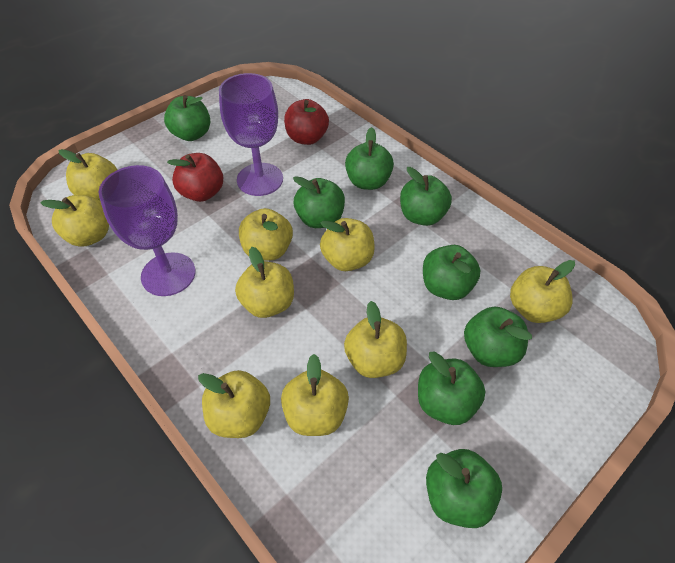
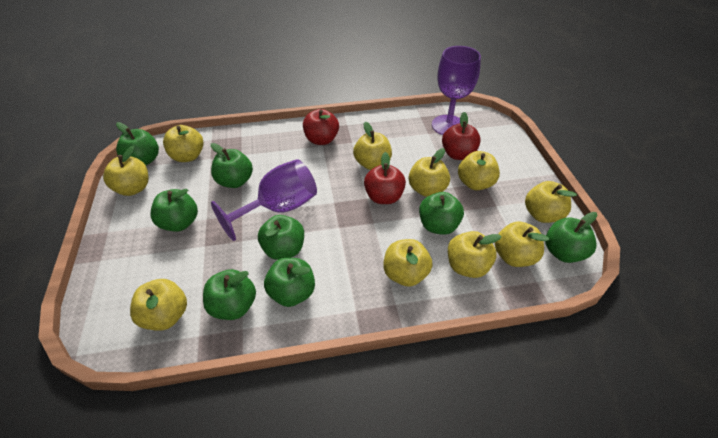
red apple: 2 -> 3
yellow apple: 9 -> 10

